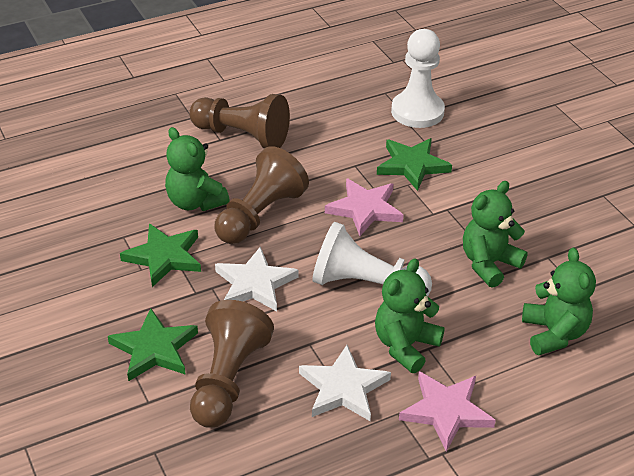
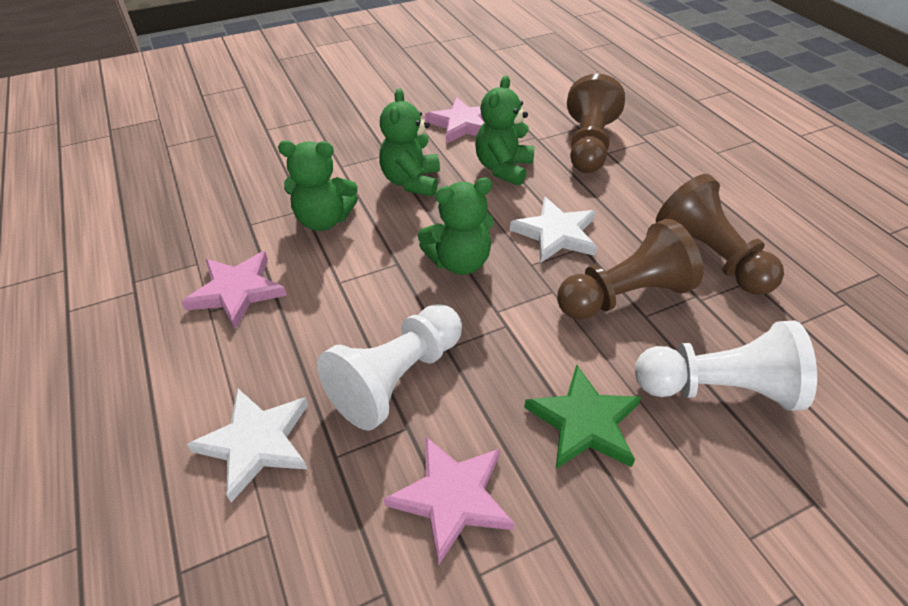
green star: 3 -> 1
pink star: 2 -> 3

